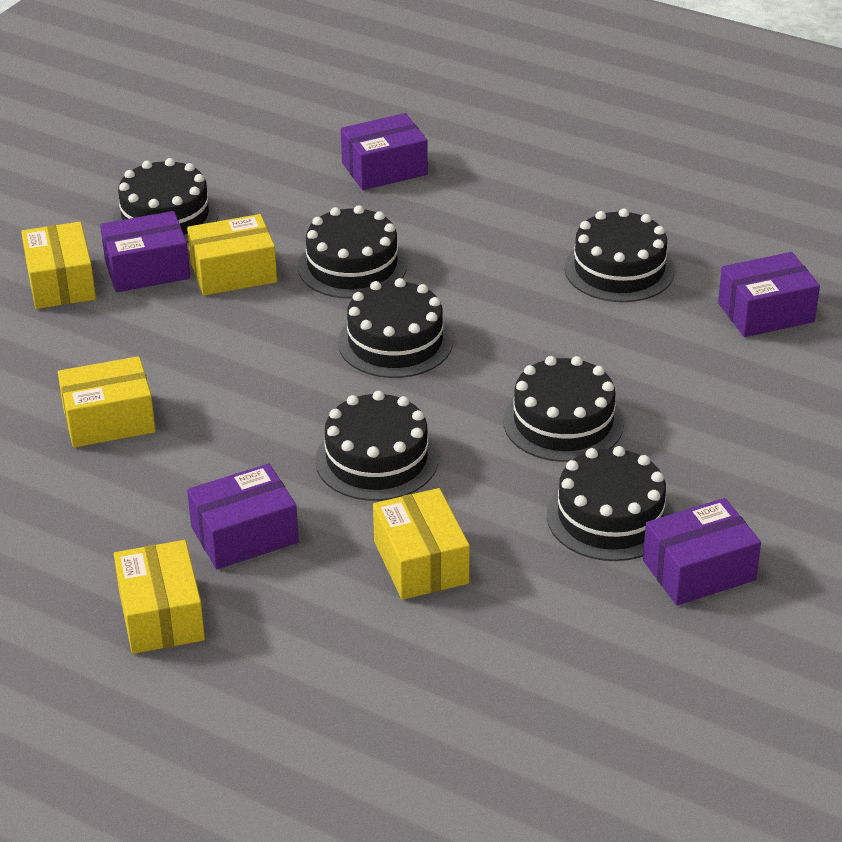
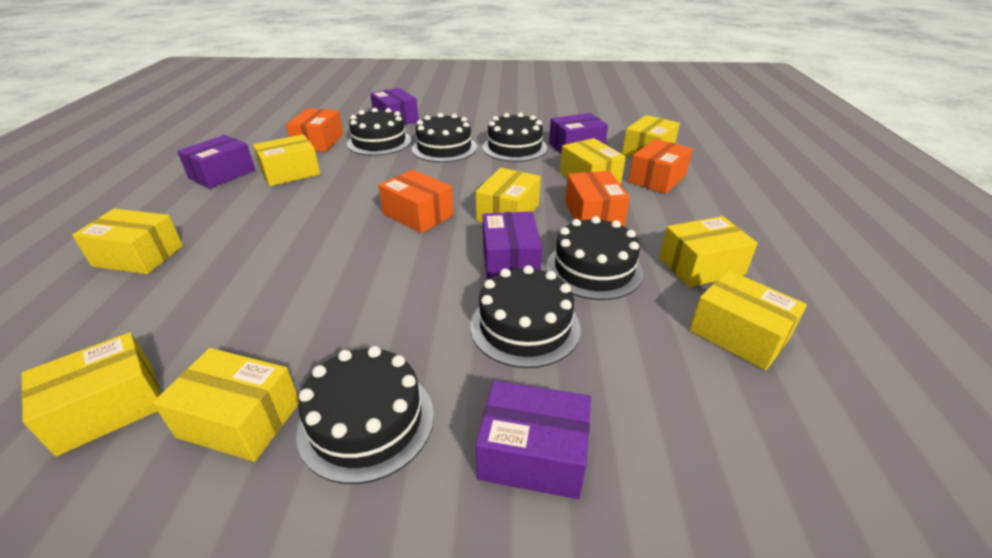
black cake: 7 -> 6
orange box: 0 -> 4
yellow box: 5 -> 9

